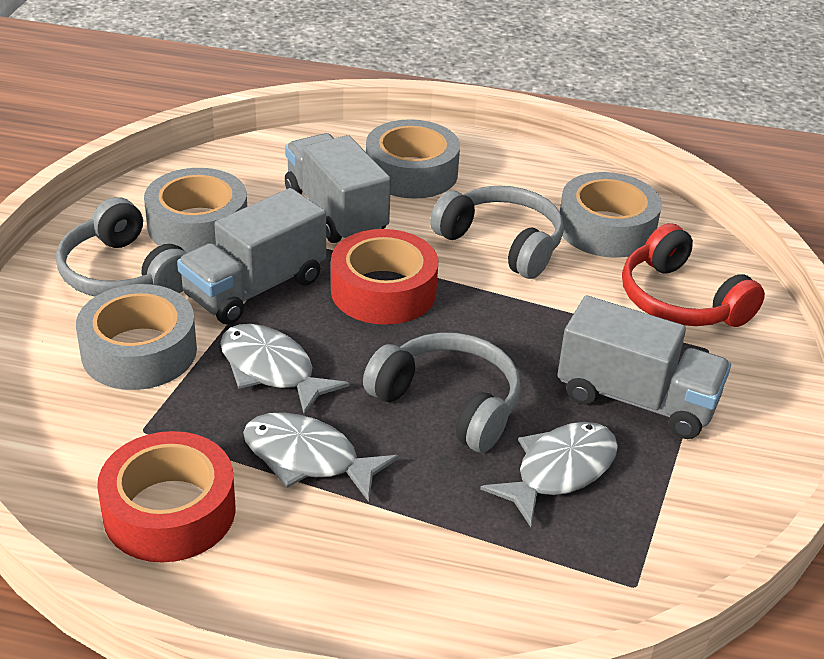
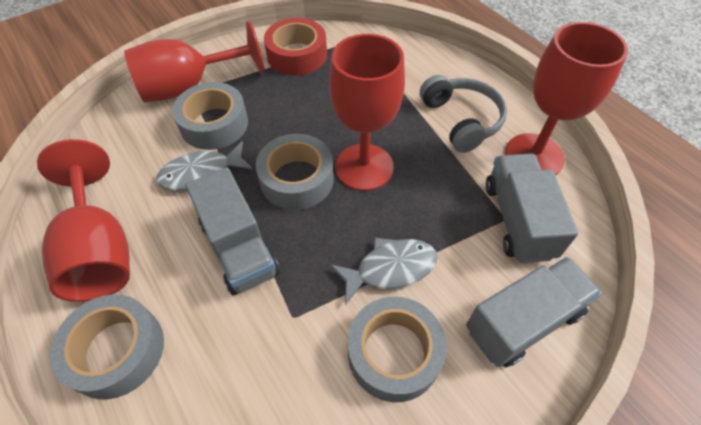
grey fish: 3 -> 2
grey headphones: 3 -> 1
red goblet: 0 -> 4
red headphones: 1 -> 0
red tape: 2 -> 1

